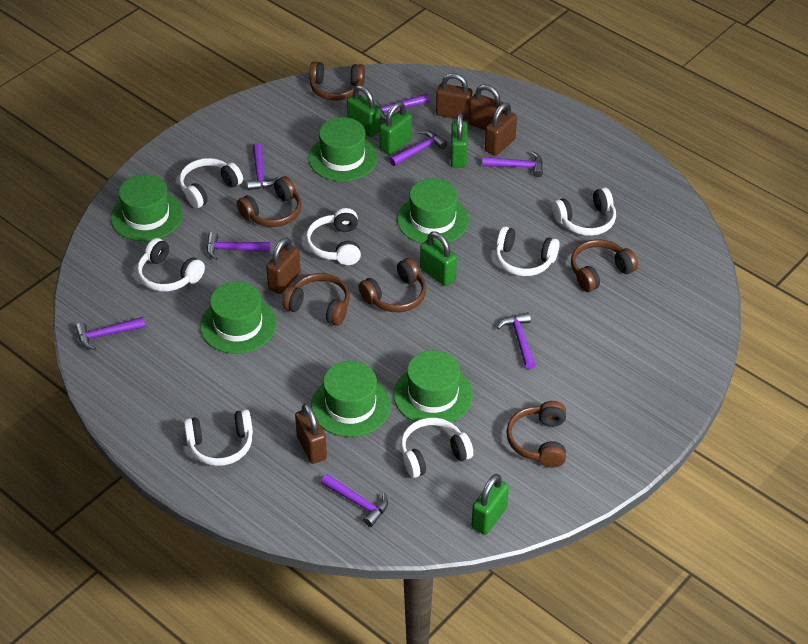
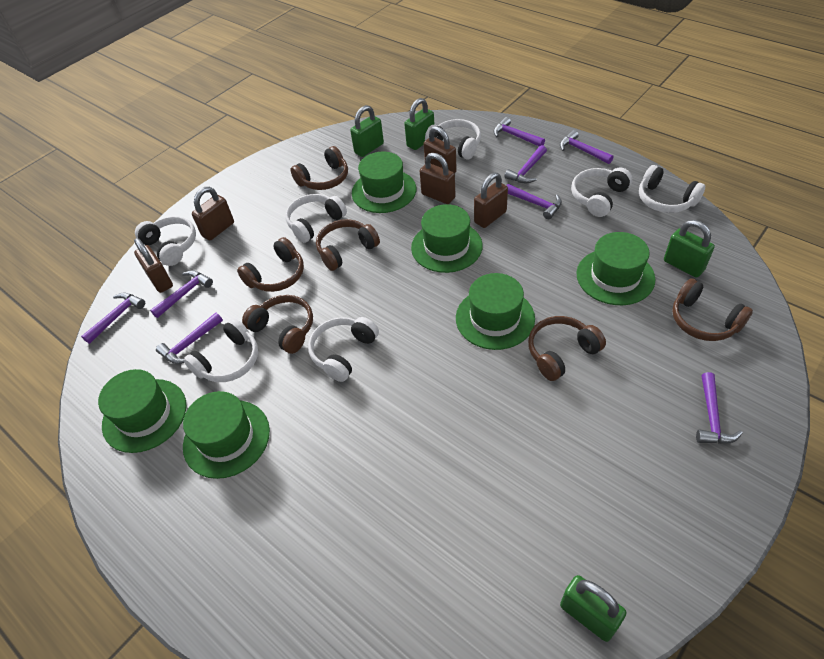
green padlock: 5 -> 4

